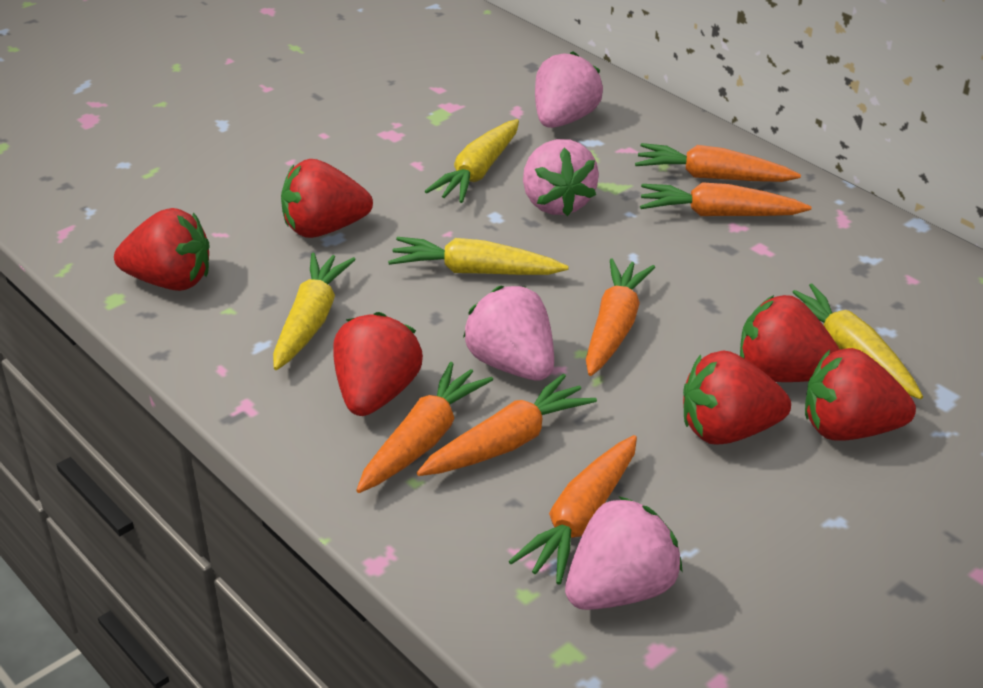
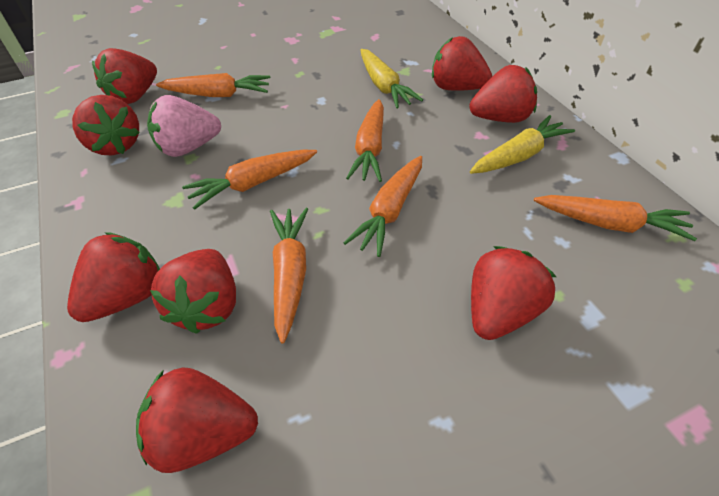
pink strawberry: 4 -> 1
red strawberry: 6 -> 8
yellow carrot: 4 -> 2

